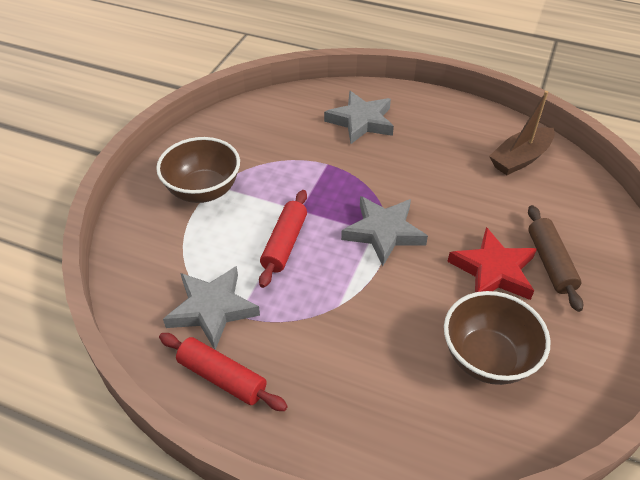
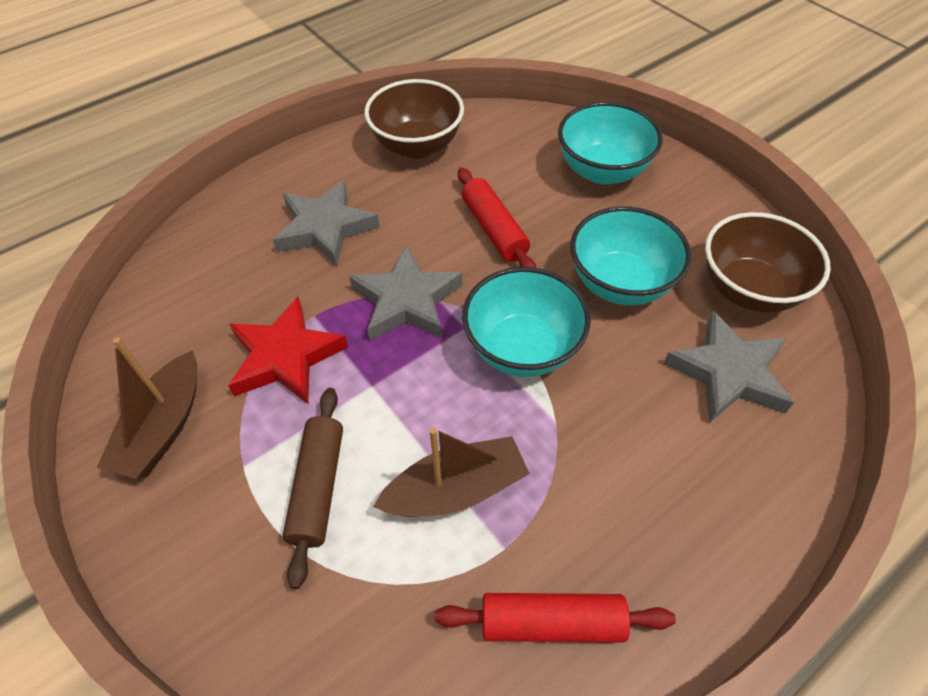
brown boat: 1 -> 2
turquoise bowl: 0 -> 3

